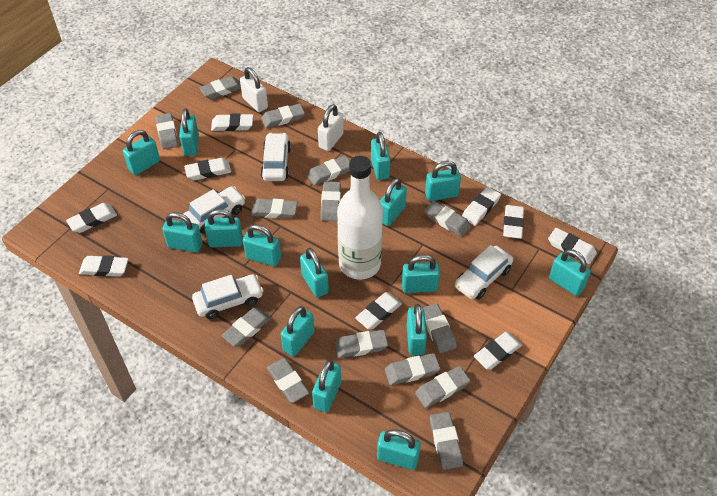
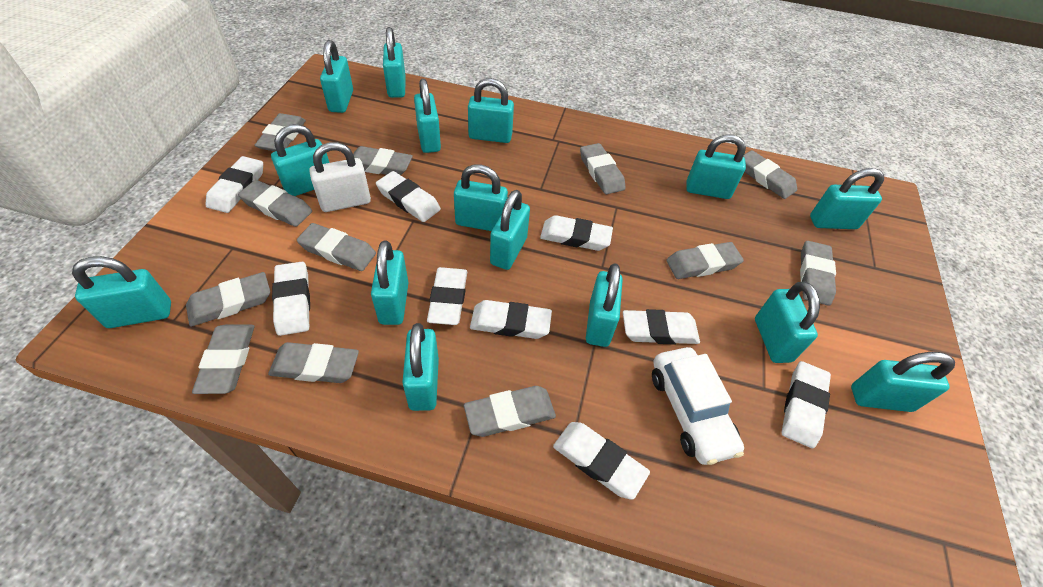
grey eraser: 14 -> 12
white bottle: 1 -> 0
white car: 4 -> 1
white padlock: 2 -> 1

